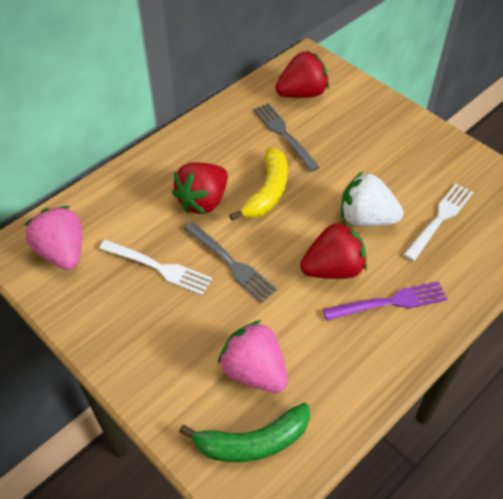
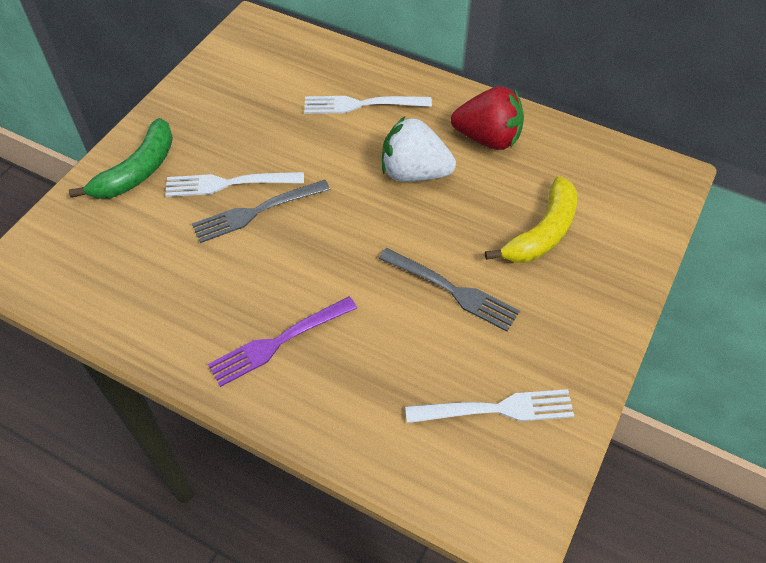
pink strawberry: 2 -> 0
red strawberry: 3 -> 1
white fork: 2 -> 3

